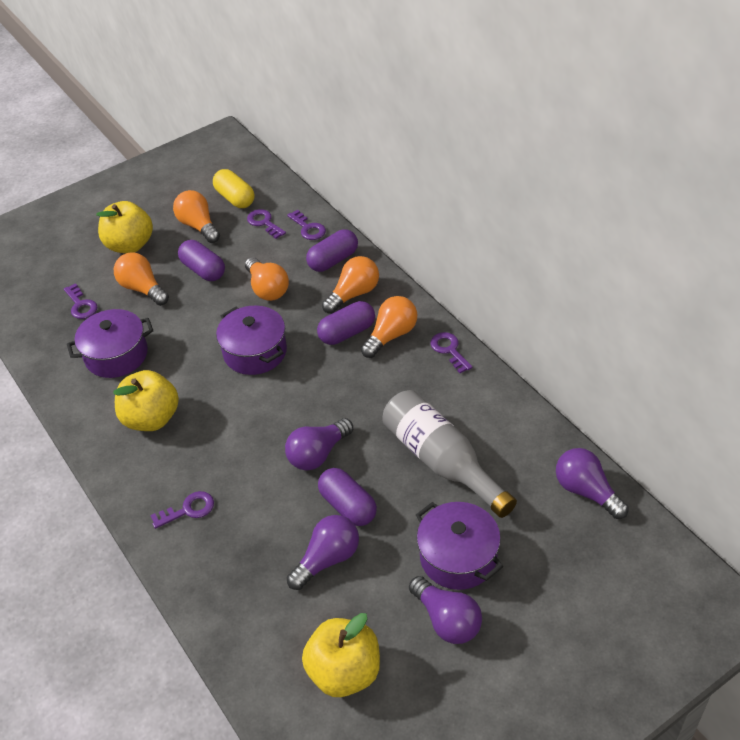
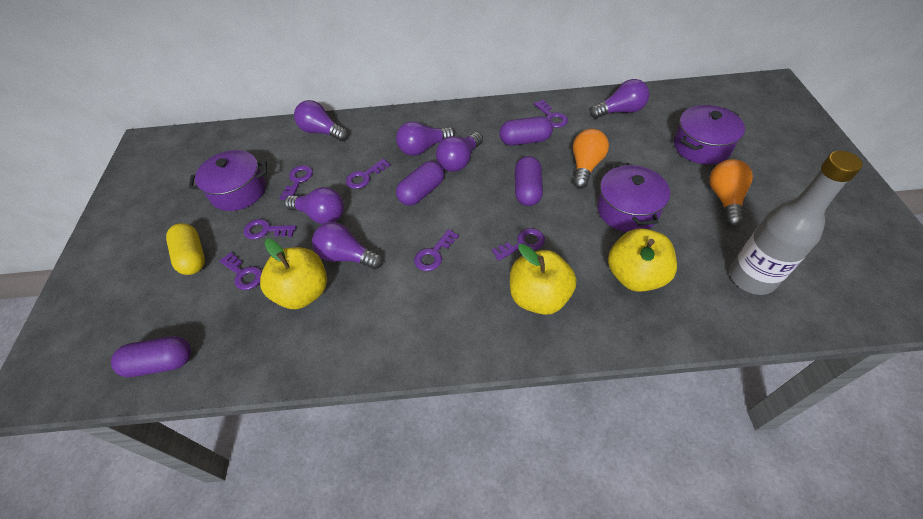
orange light bulb: 5 -> 2
purple key: 5 -> 7
purple light bulb: 4 -> 6

